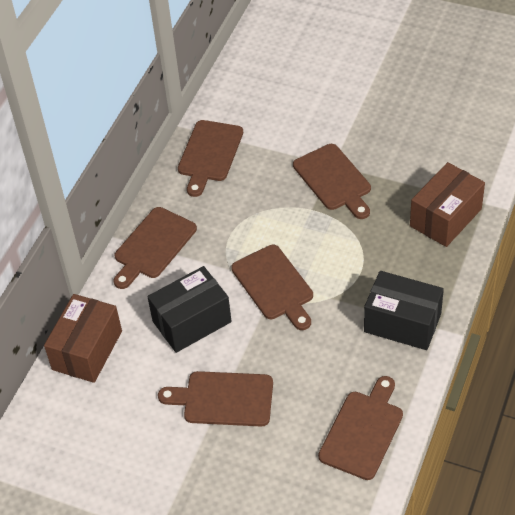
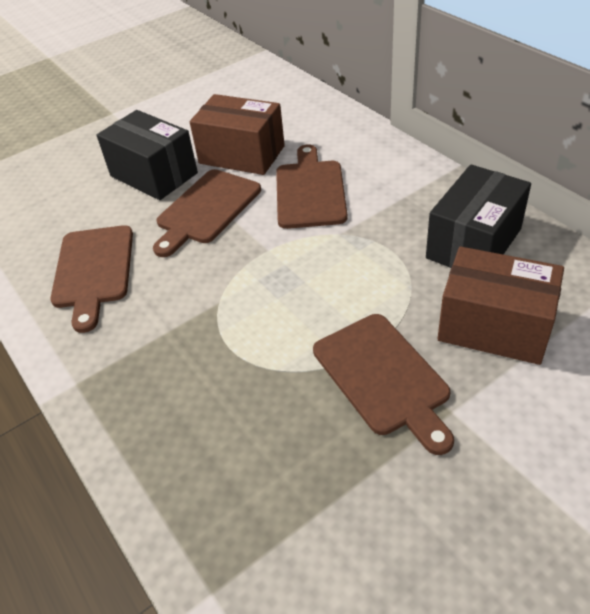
brown cutting board: 6 -> 4

